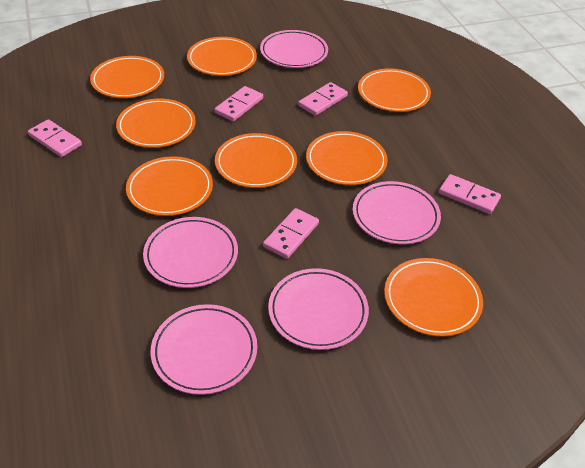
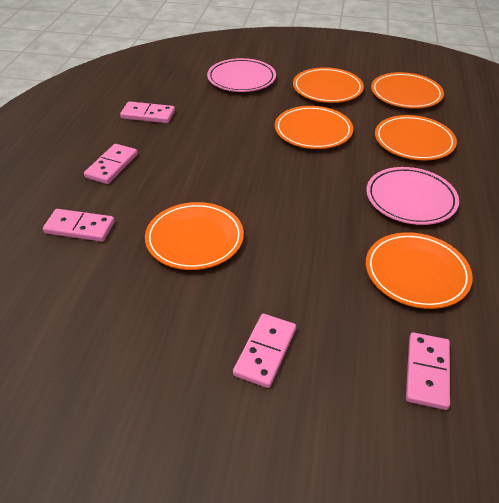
orange plate: 8 -> 6
pink plate: 5 -> 2

